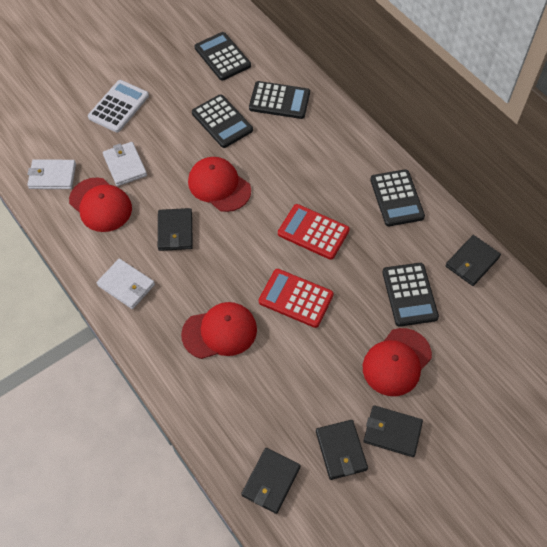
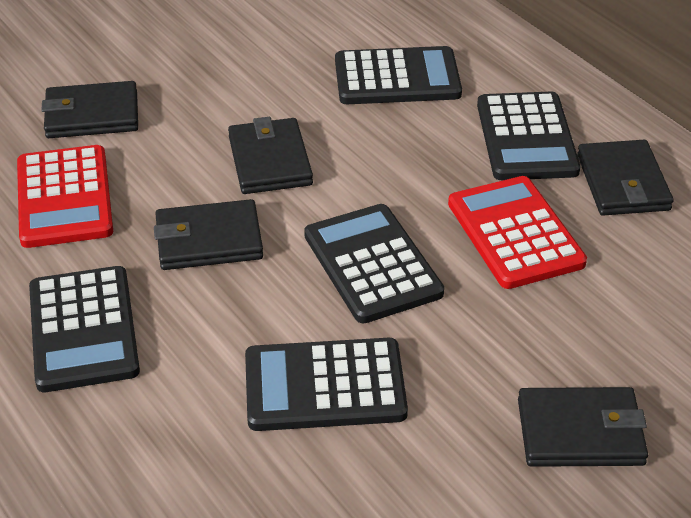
red cap: 4 -> 0
white calculator: 1 -> 0
white wallet: 3 -> 0

